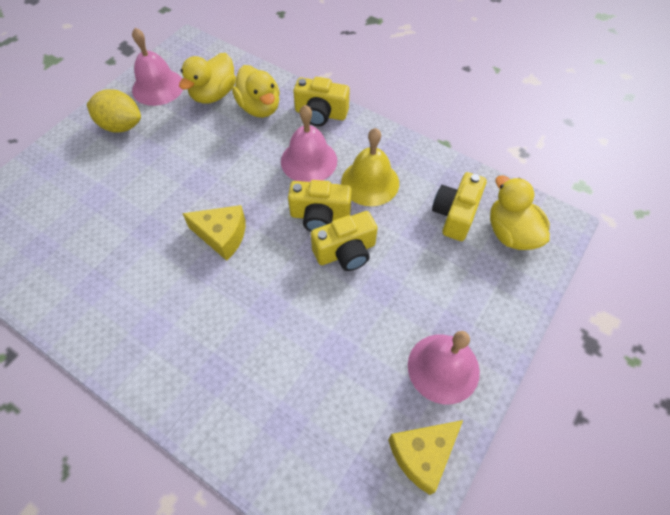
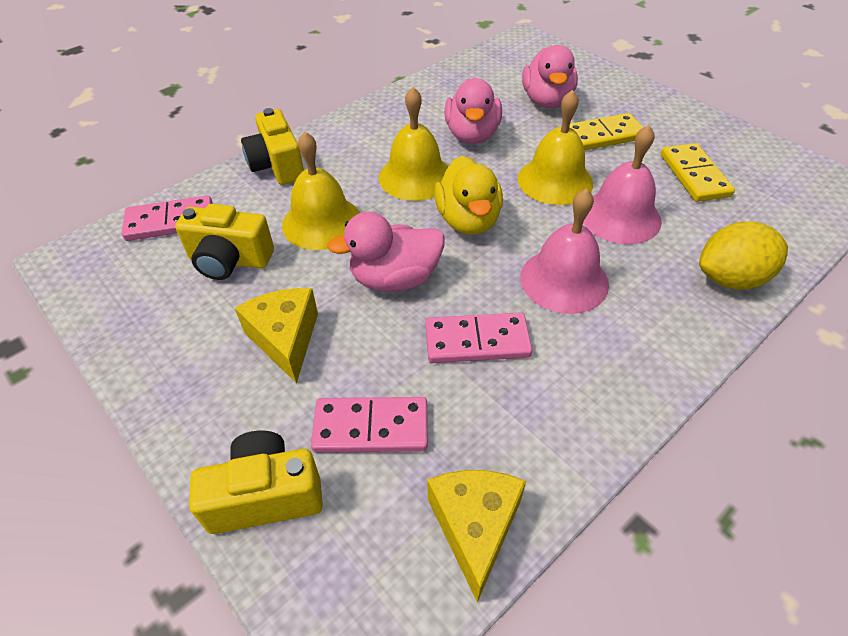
pink bell: 3 -> 2
pink domino: 0 -> 3
pink duck: 0 -> 3
yellow bell: 1 -> 3
yellow camera: 4 -> 3
yellow domino: 0 -> 2
yellow duck: 3 -> 1

